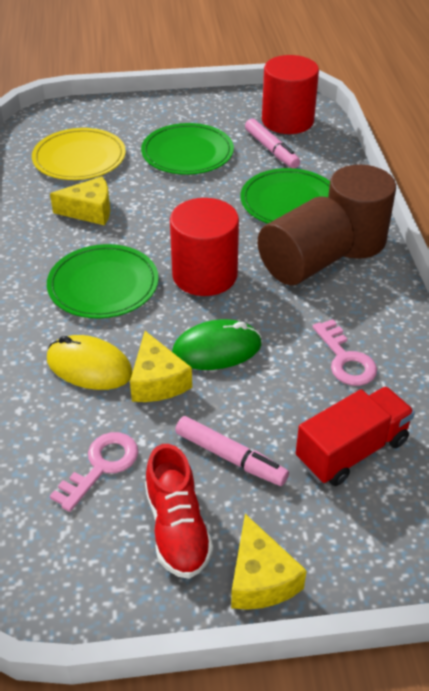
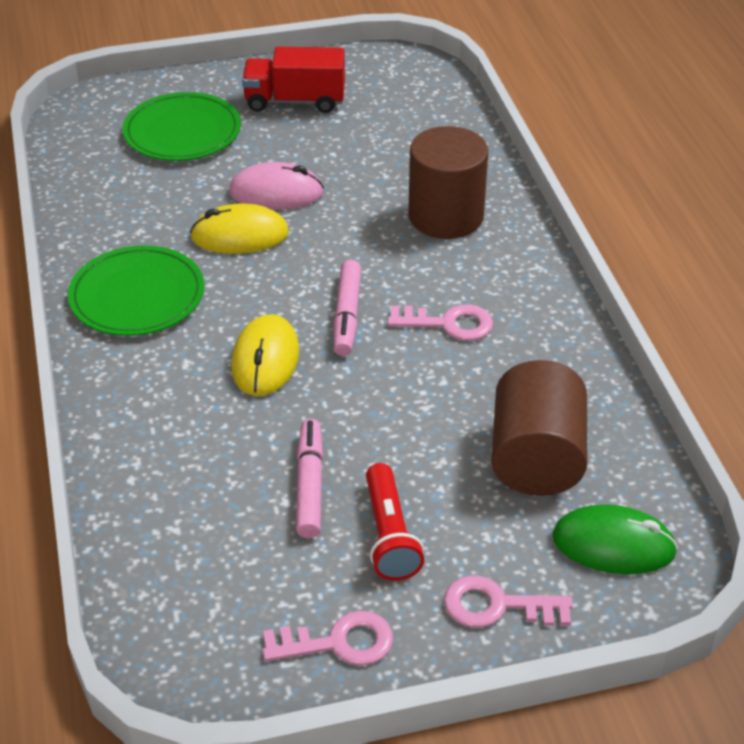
green plate: 3 -> 2
pink key: 2 -> 3
pink mouse: 0 -> 1
red cylinder: 2 -> 0
red flashlight: 0 -> 1
red shoe: 1 -> 0
yellow cheese: 3 -> 0
yellow mouse: 1 -> 2
yellow plate: 1 -> 0

